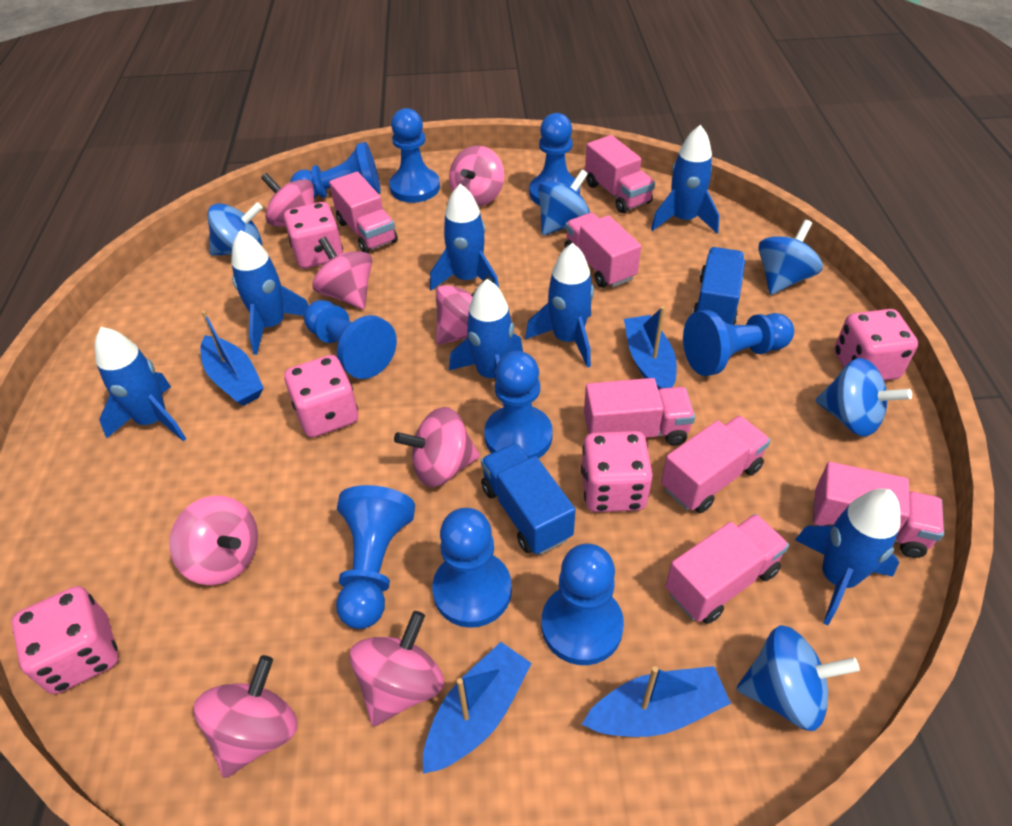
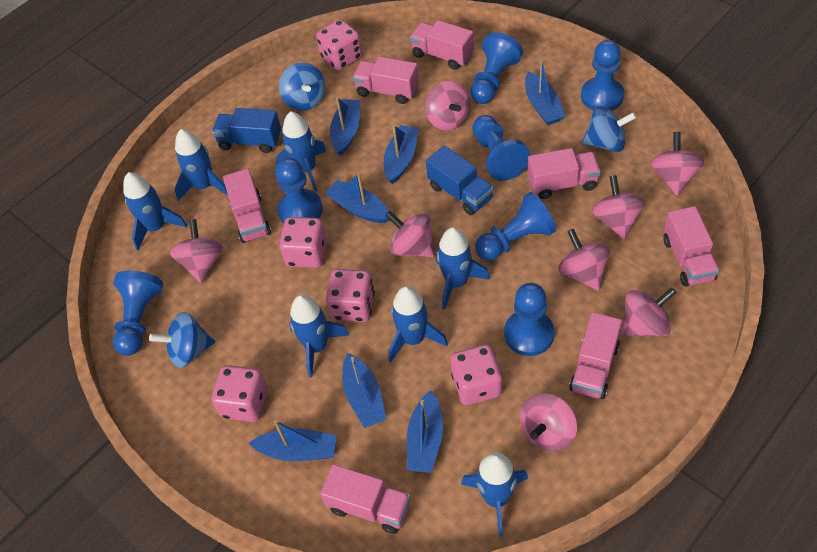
blue boat: 4 -> 7
blue pawn: 9 -> 7
blue spinning top: 5 -> 3

